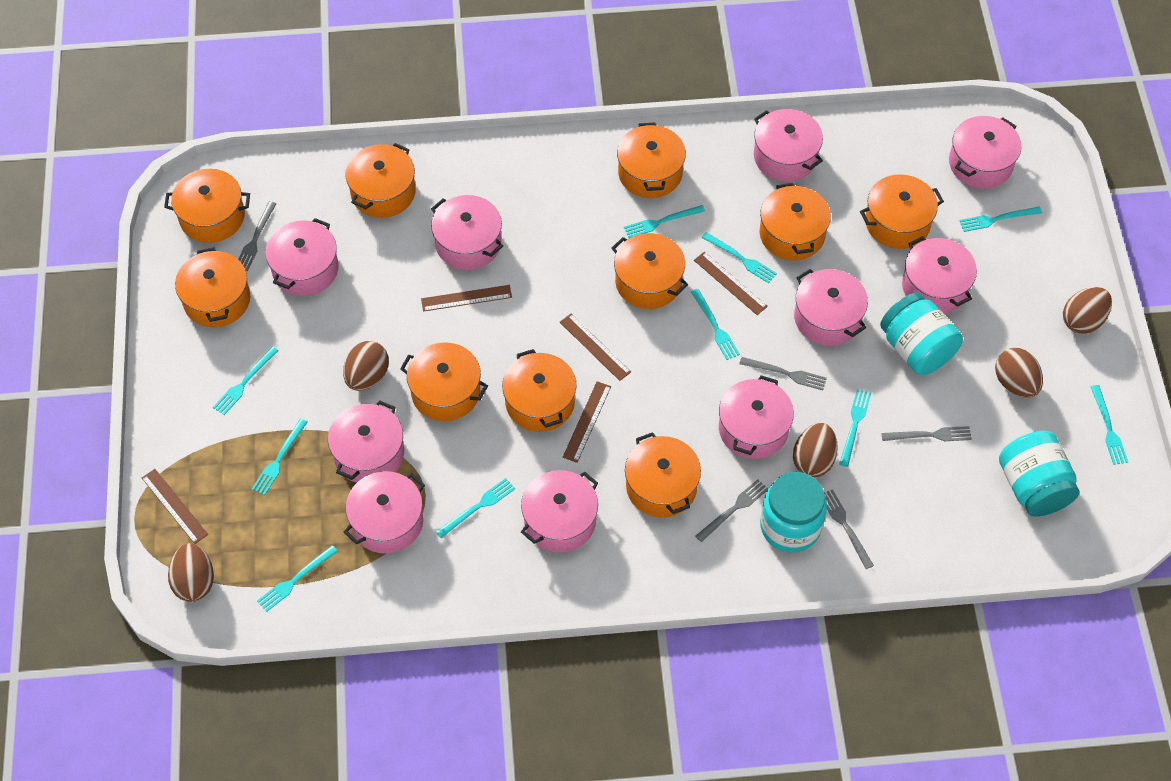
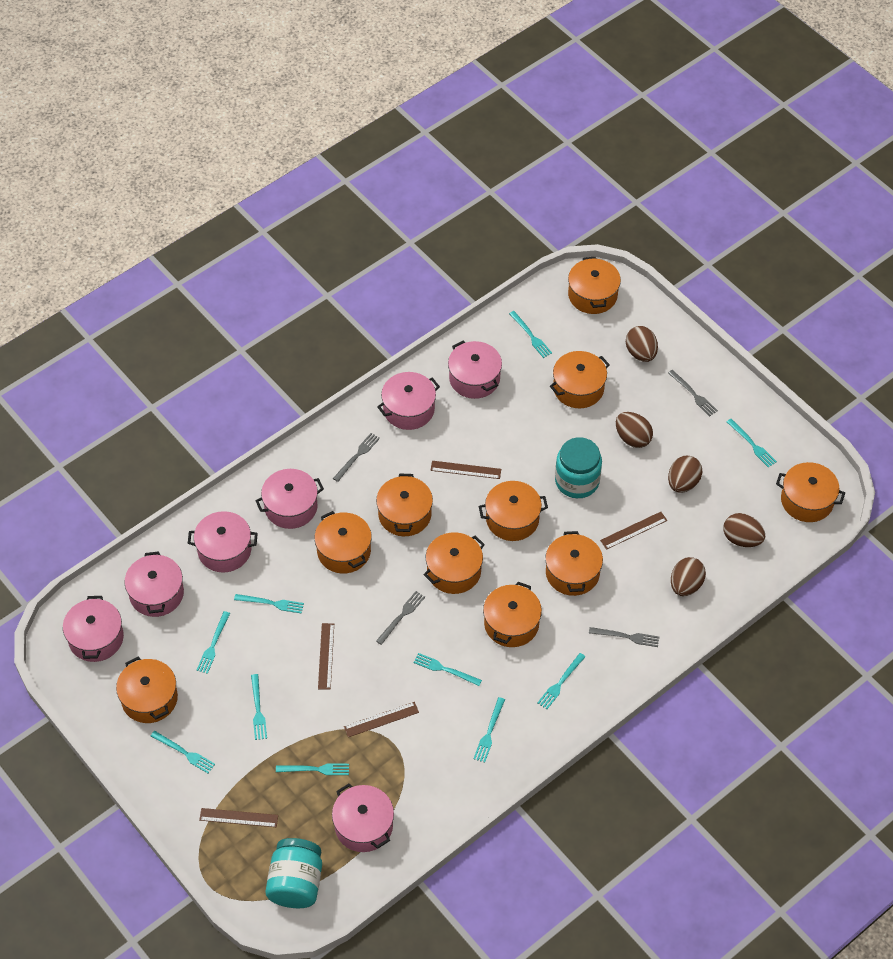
grey fork: 5 -> 4
pink pot: 10 -> 7
turquoise jar: 3 -> 2

